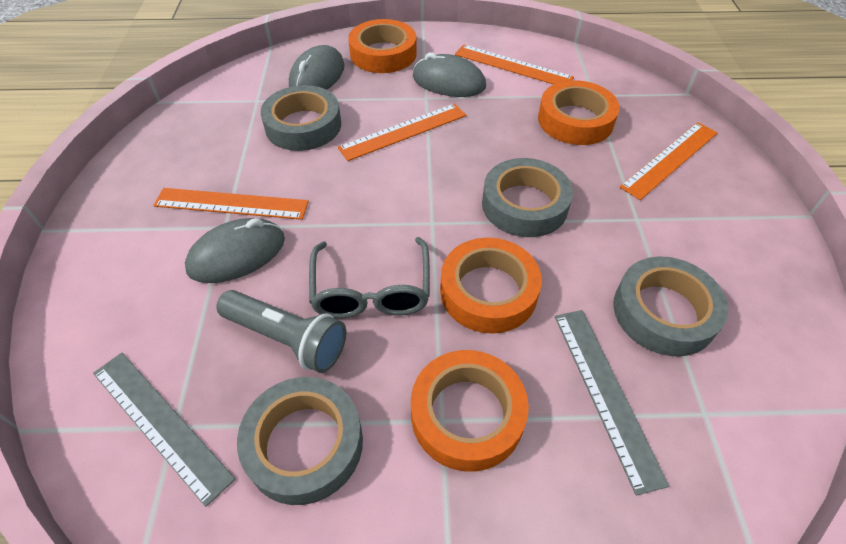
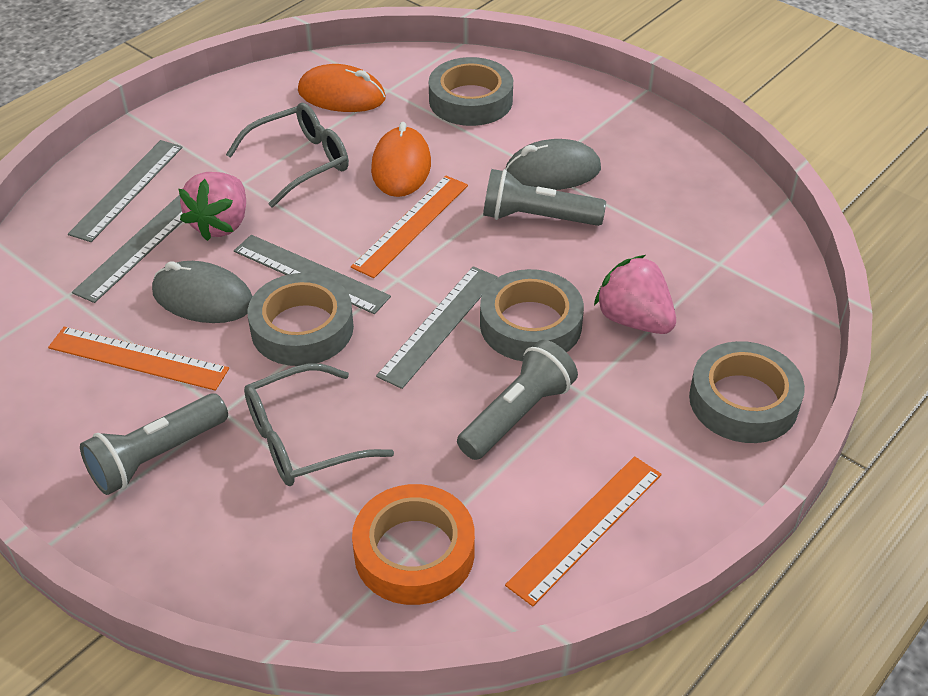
grey flashlight: 1 -> 3
grey glasses: 1 -> 2
grey mouse: 3 -> 2
grey ruler: 2 -> 4
orange mouse: 0 -> 2
orange ruler: 4 -> 3
orange tape: 4 -> 1
pink strawberry: 0 -> 2

